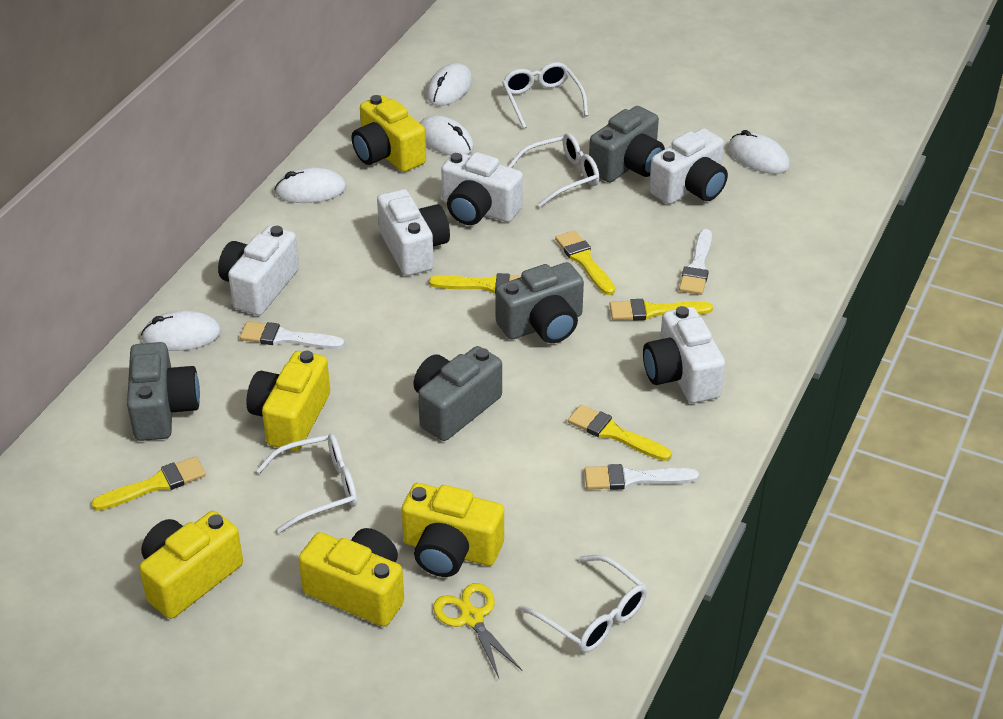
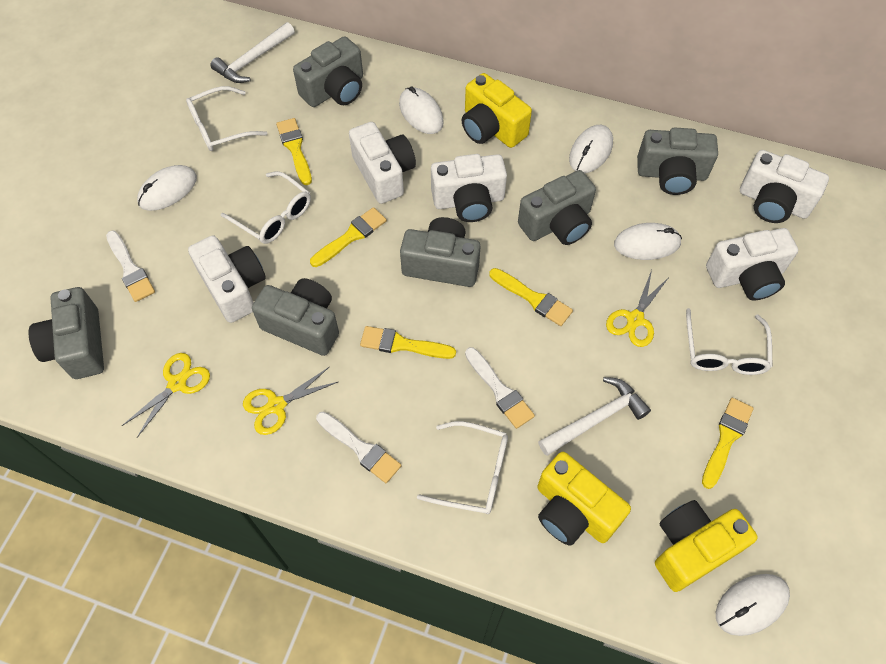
grey camera: 4 -> 6
white hammer: 0 -> 2
yellow camera: 5 -> 3
yellow scissors: 1 -> 3

